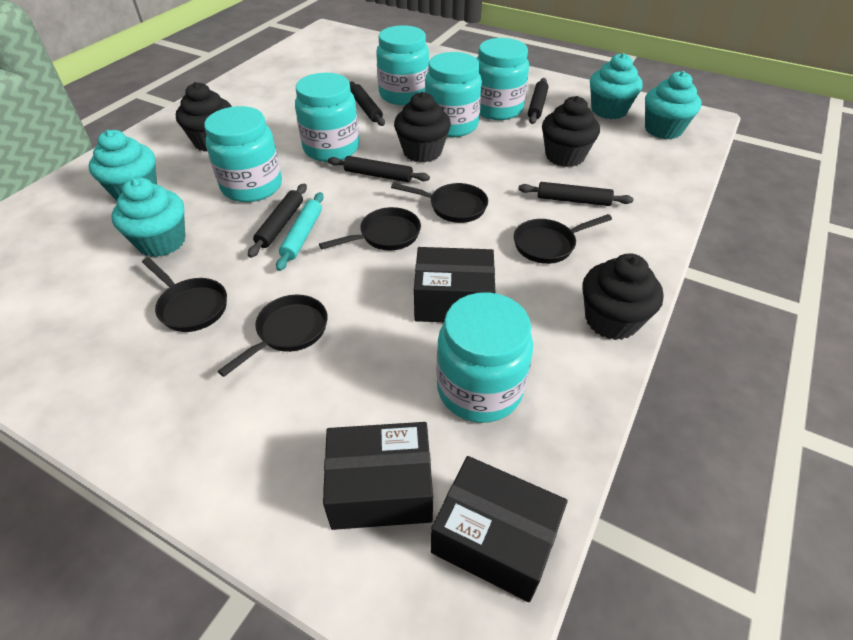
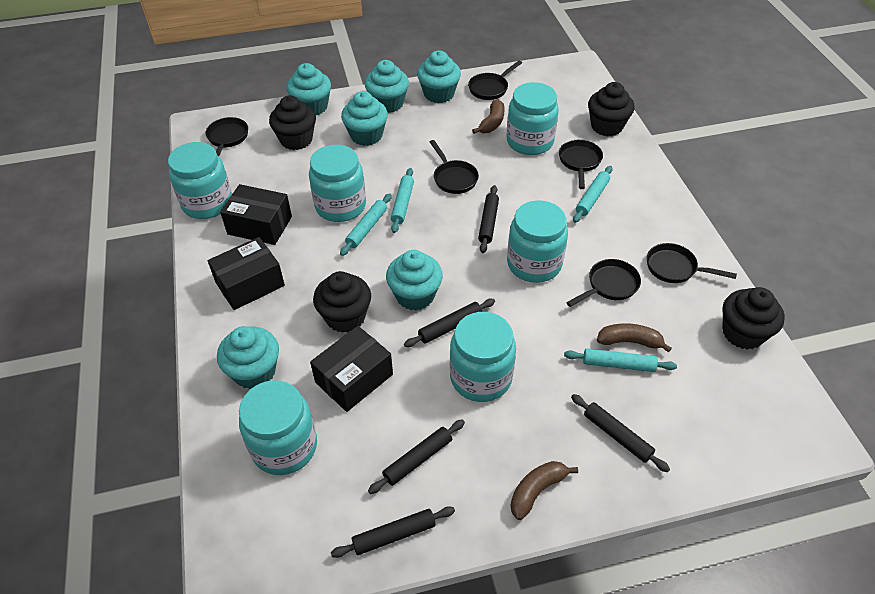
black pan: 5 -> 6
brown banana: 0 -> 3
turquoise cupcake: 4 -> 6
turquoise rolling pin: 1 -> 4

